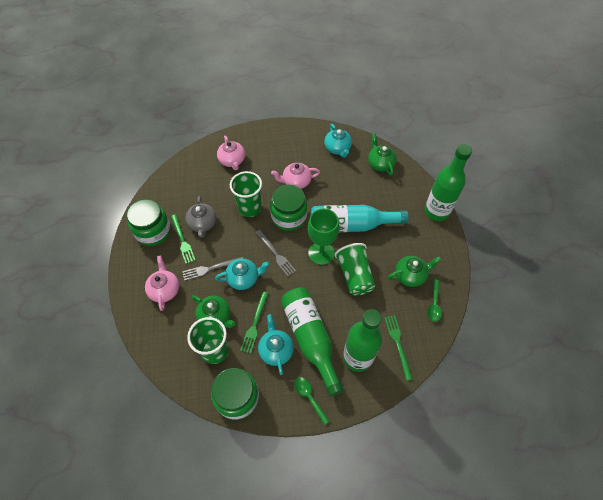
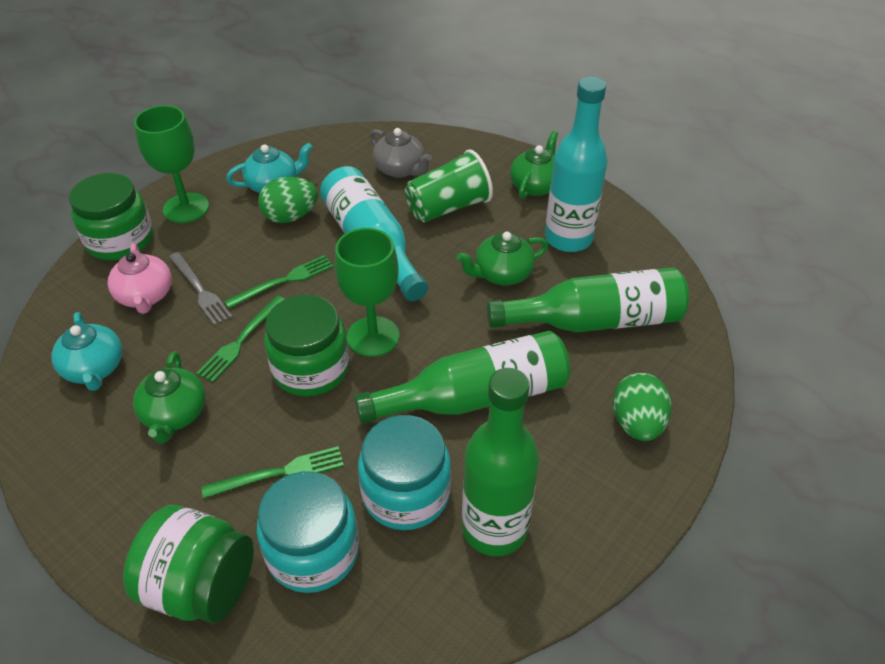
green cup: 3 -> 1
green egg: 0 -> 2
green goblet: 1 -> 2
green spoon: 2 -> 0
grey fork: 2 -> 1
pink teapot: 3 -> 1
turquoise bottle: 1 -> 2
turquoise jar: 0 -> 2
turquoise teapot: 3 -> 2

